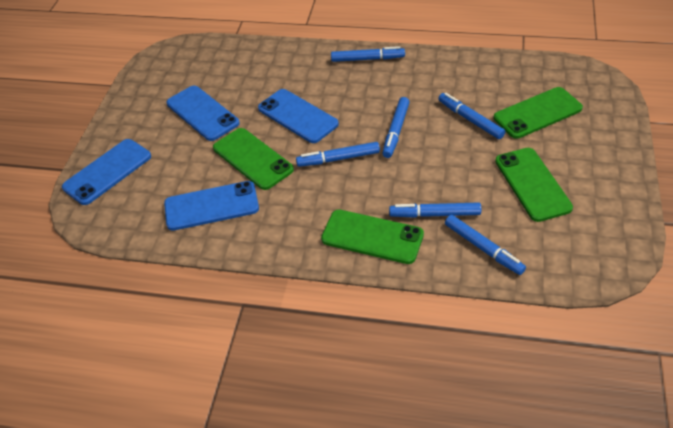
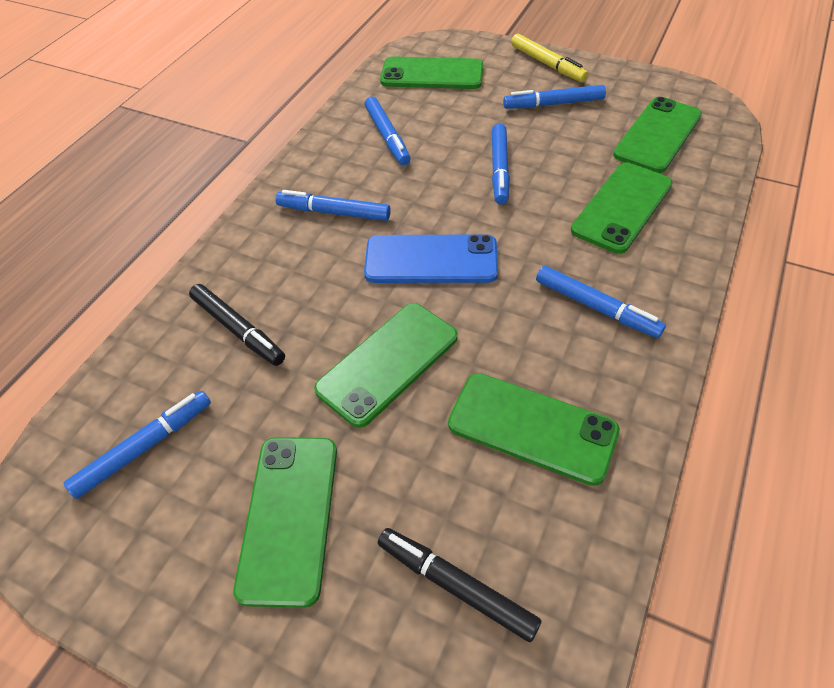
black marker: 0 -> 2
blue phone: 4 -> 1
green phone: 4 -> 6
yellow marker: 0 -> 1

